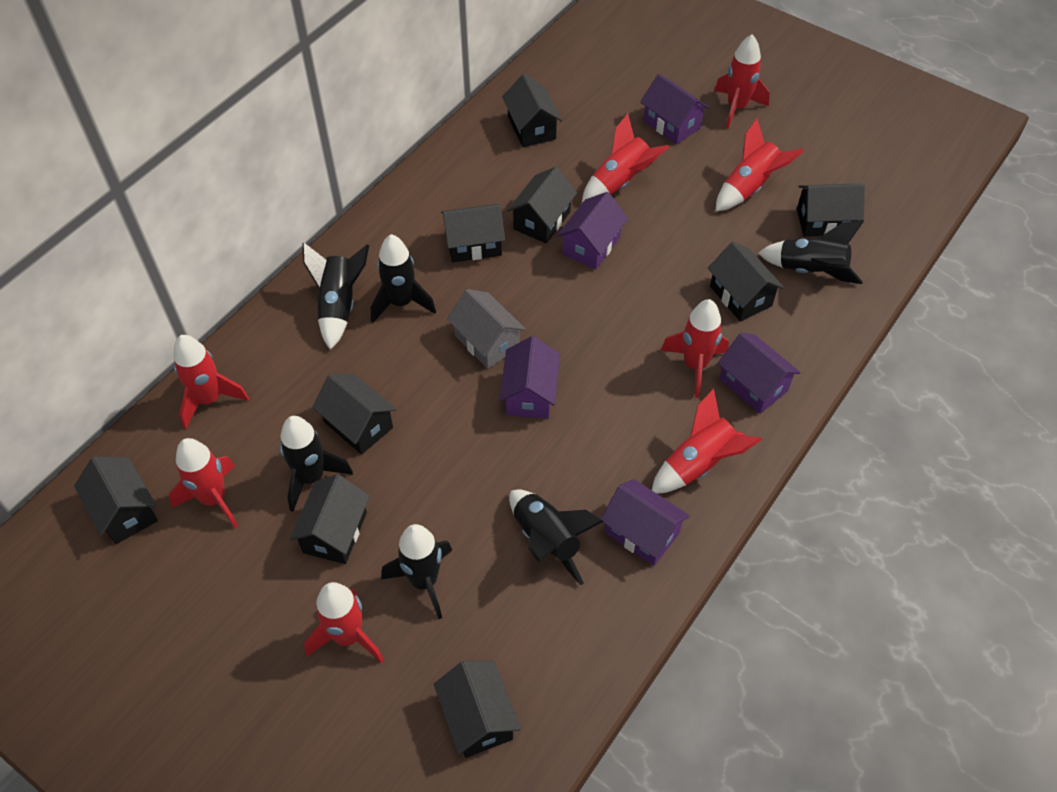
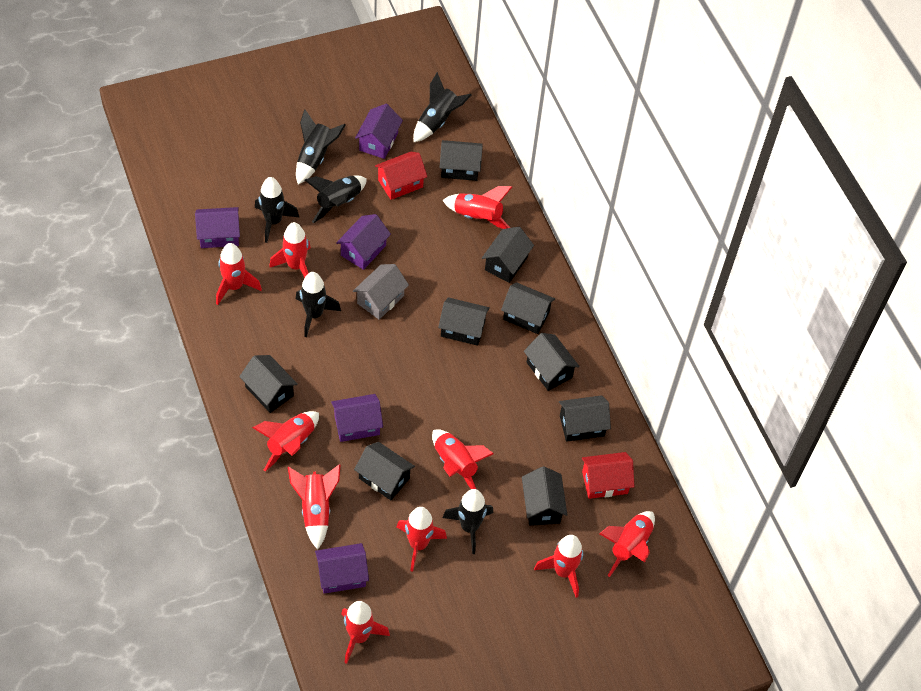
red house: 0 -> 2
red rocket: 8 -> 10

